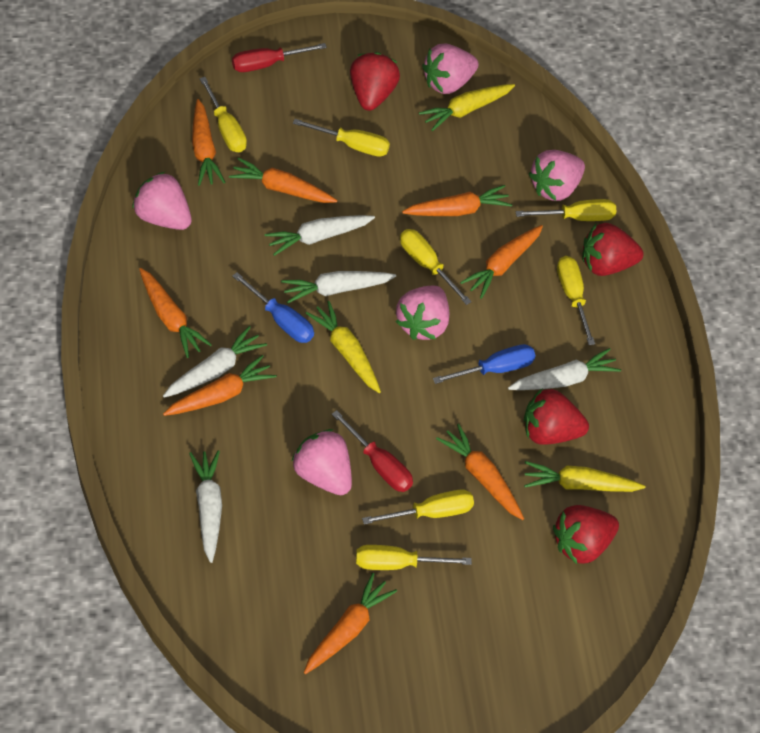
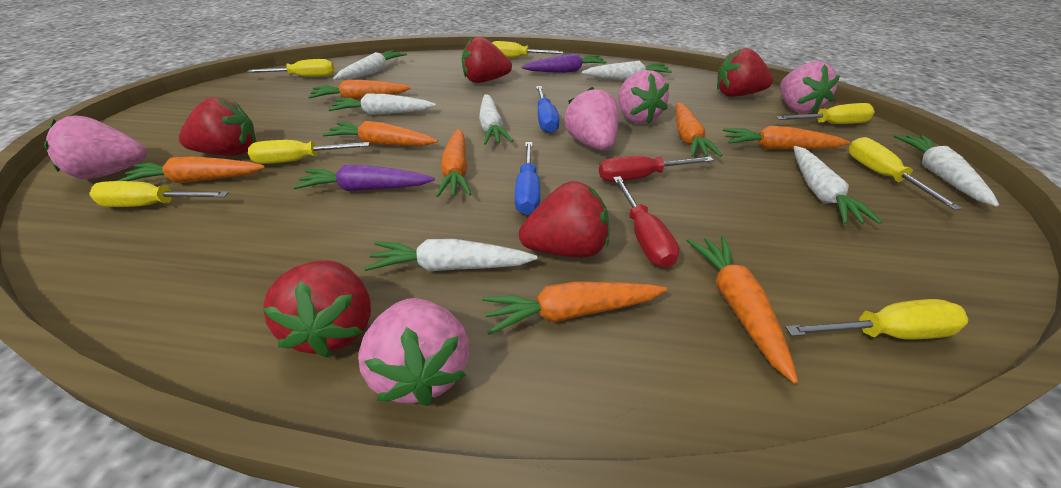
purple carrot: 0 -> 2
red strawberry: 4 -> 5
white carrot: 5 -> 7
yellow carrot: 3 -> 0

